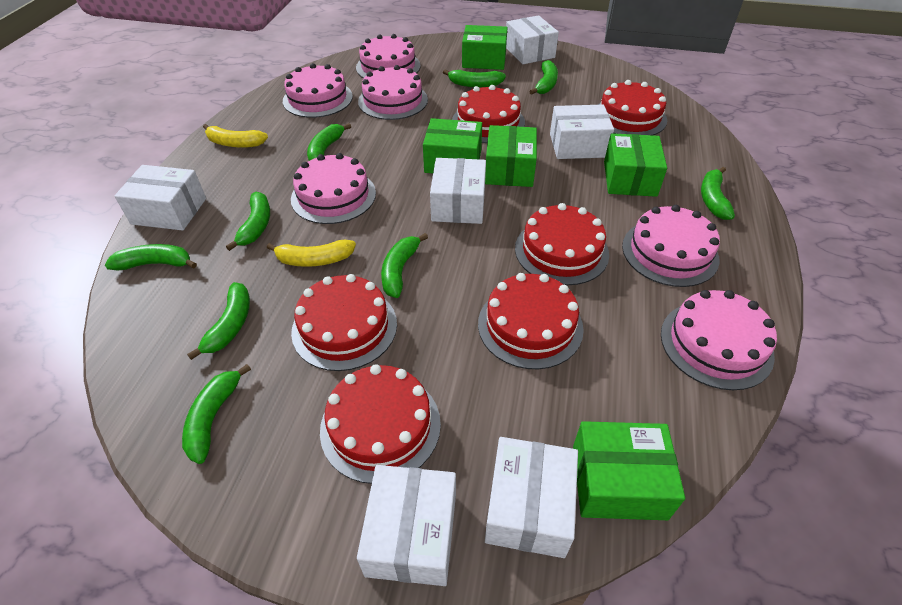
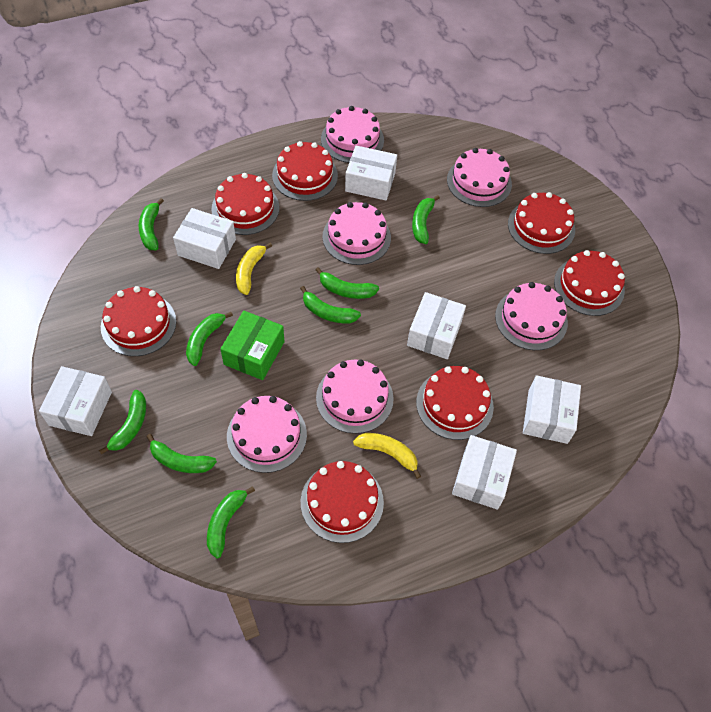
green banana: 9 -> 8
green box: 5 -> 1
red cake: 6 -> 7

